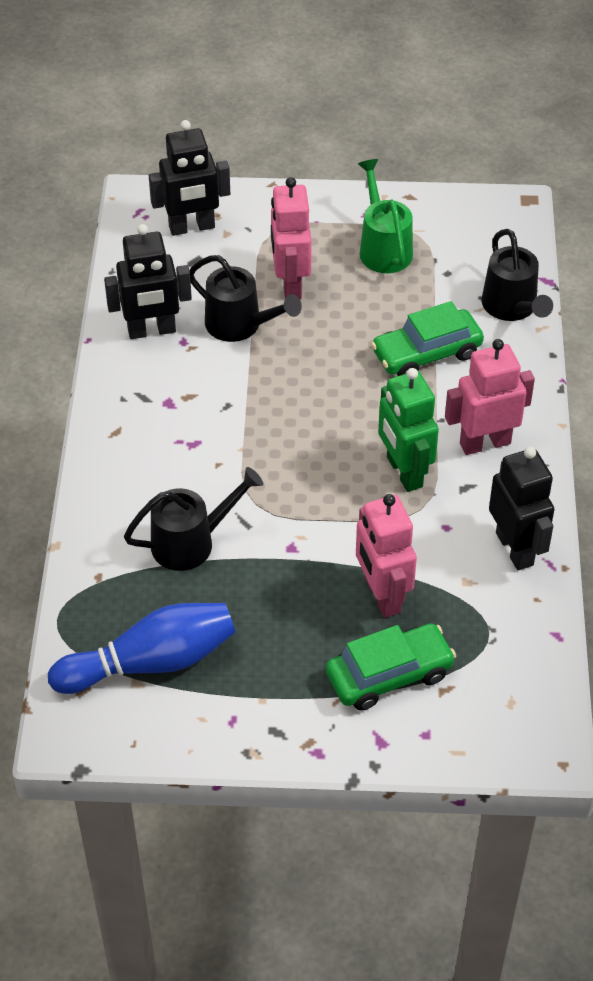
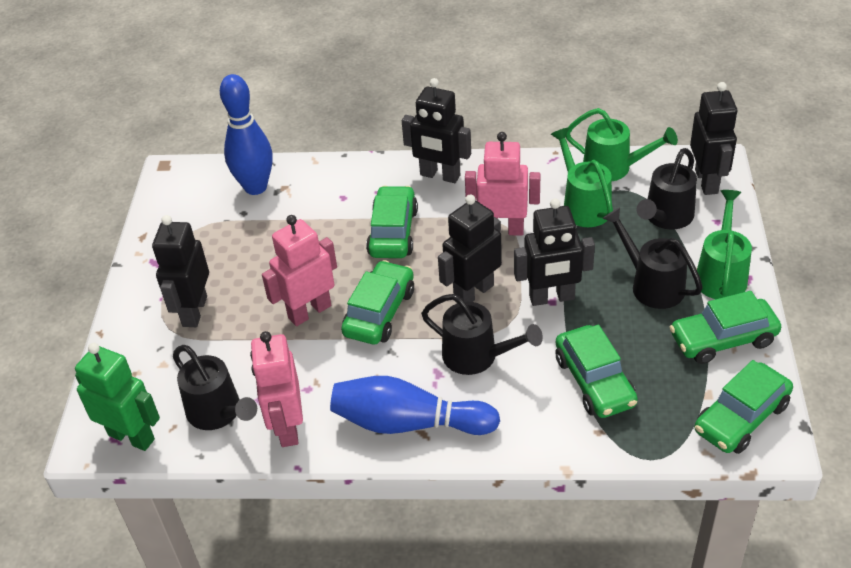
black robot: 3 -> 5
black watering can: 3 -> 4
blue bowling pin: 1 -> 2
green car: 2 -> 5
green watering can: 1 -> 3

